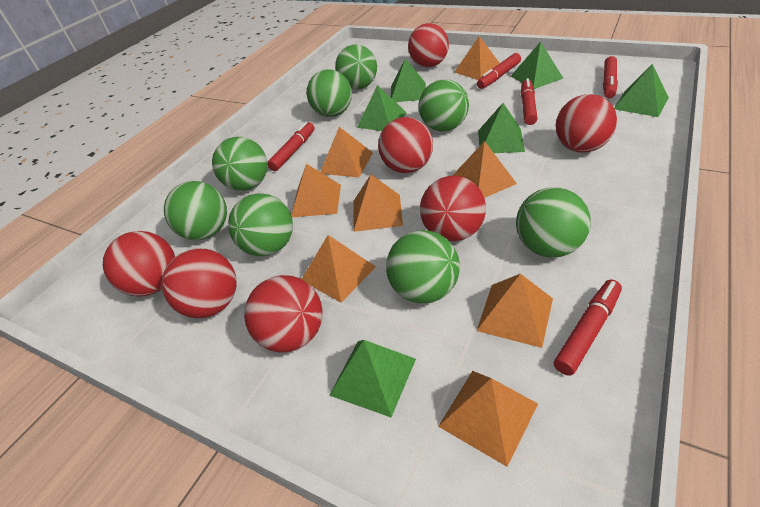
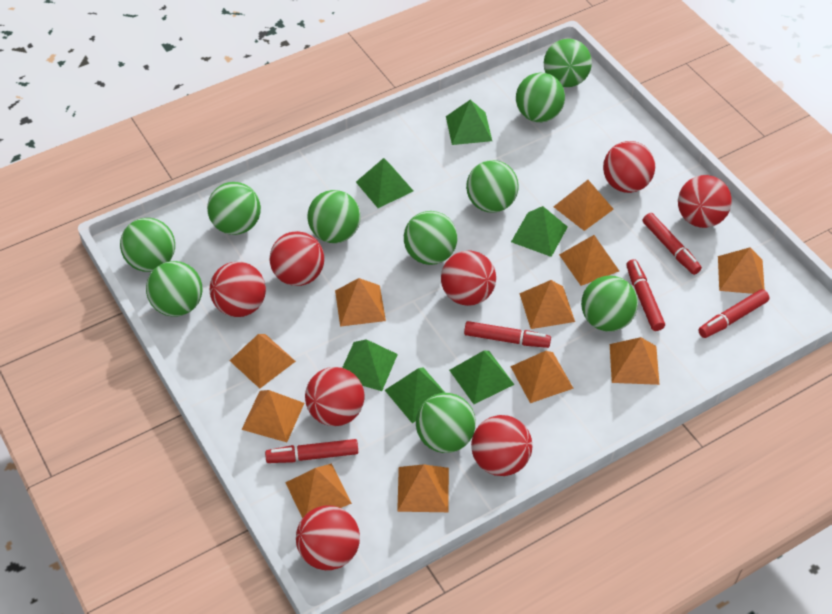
green ball: 8 -> 10
orange pyramid: 8 -> 11
red ball: 7 -> 8

